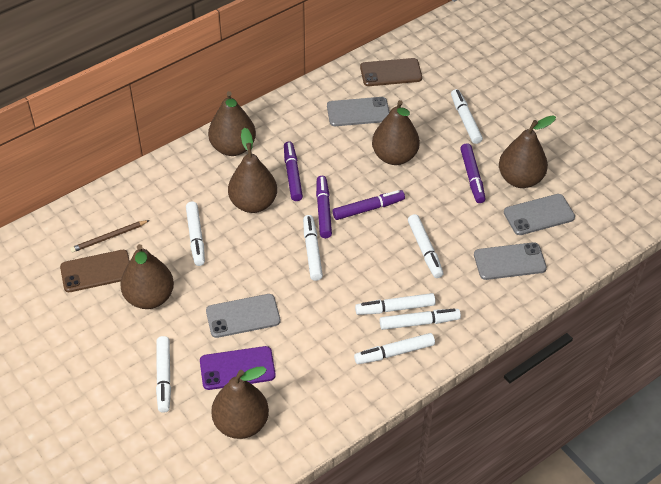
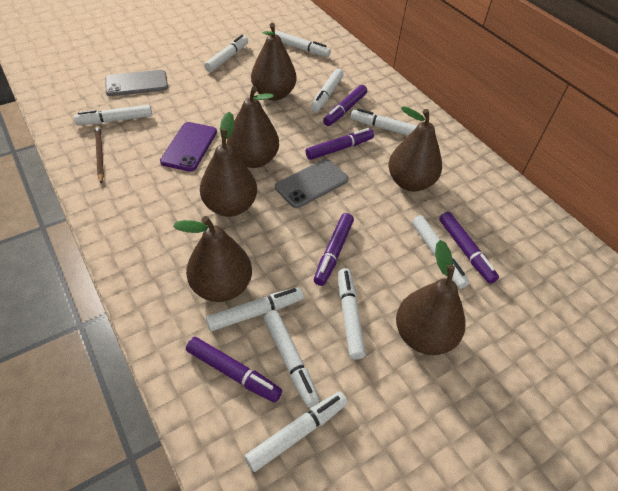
brown phone: 2 -> 0
grey phone: 4 -> 2
purple marker: 4 -> 5
white marker: 8 -> 10

